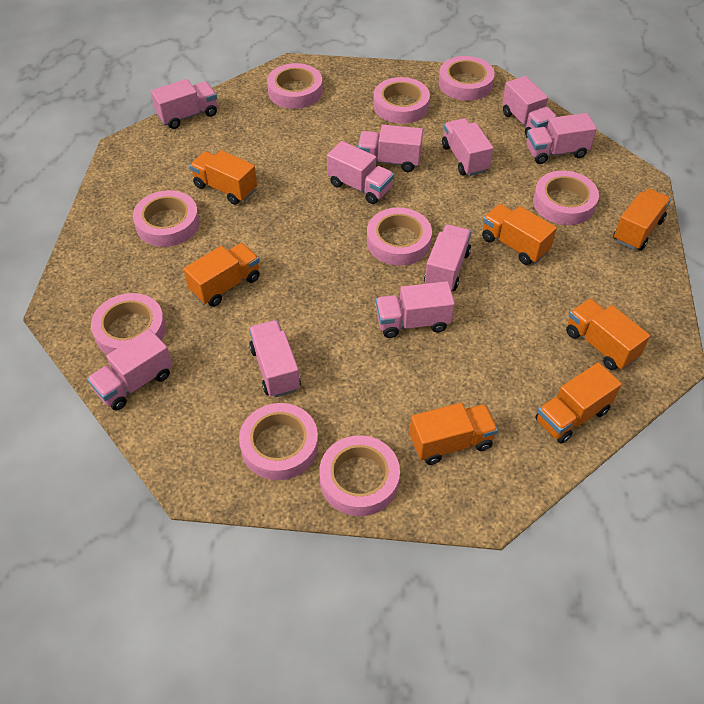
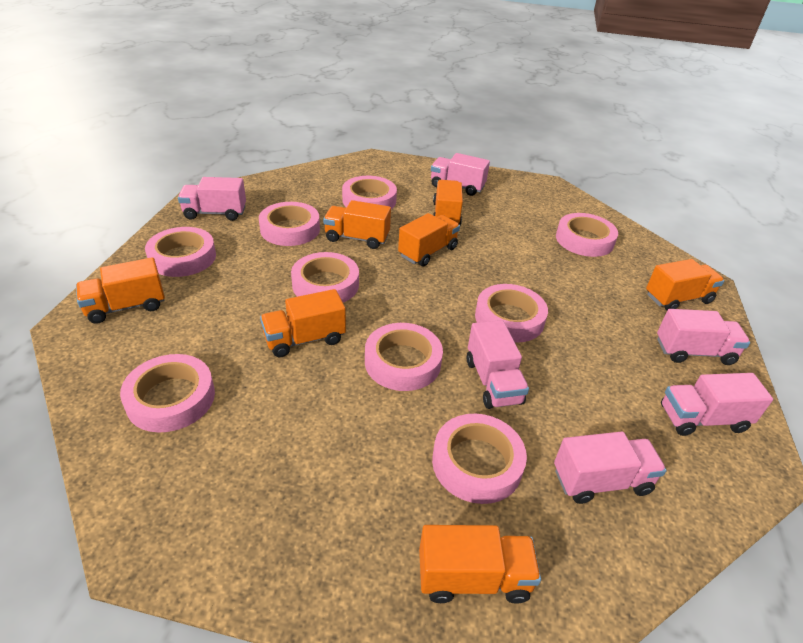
pink truck: 10 -> 6

